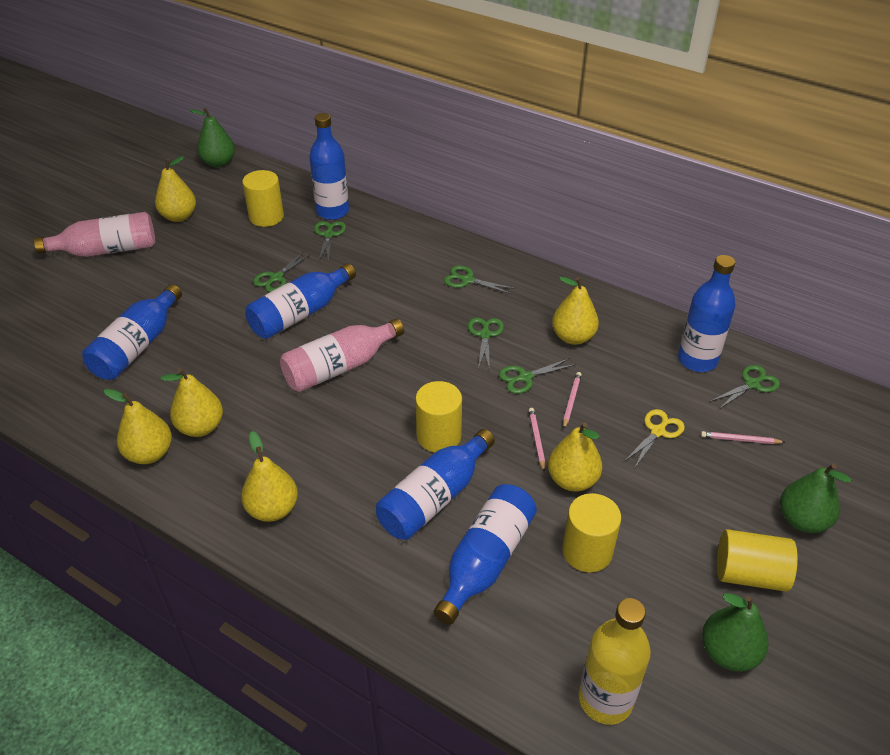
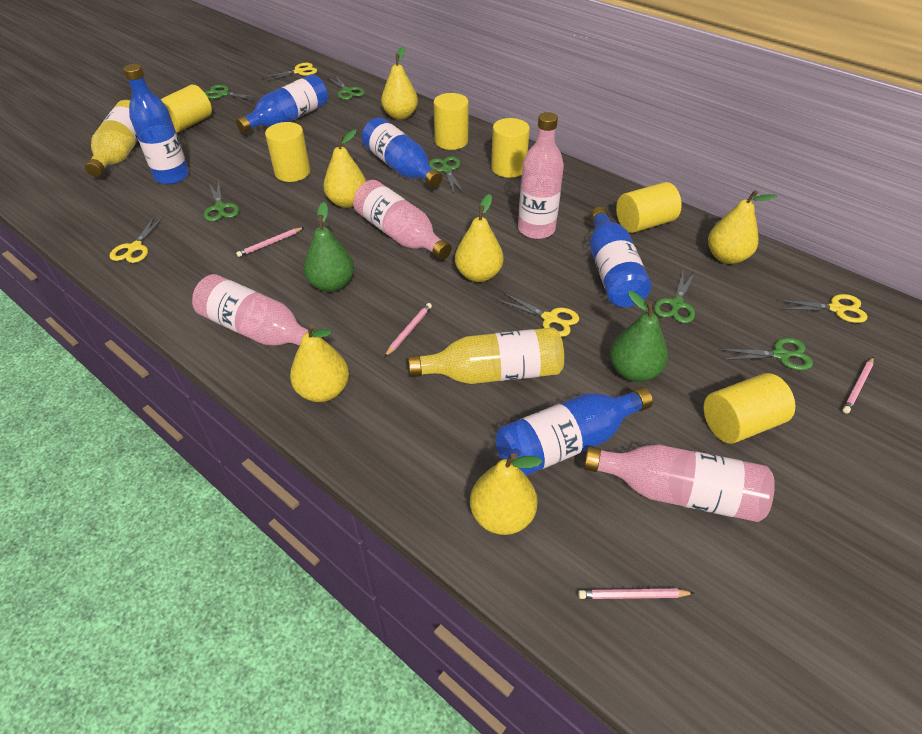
blue bottle: 6 -> 5
green pear: 3 -> 2
pink bottle: 2 -> 4
pink pencil: 3 -> 4
yellow bottle: 1 -> 2
yellow cylinder: 4 -> 6
yellow scissors: 1 -> 4

